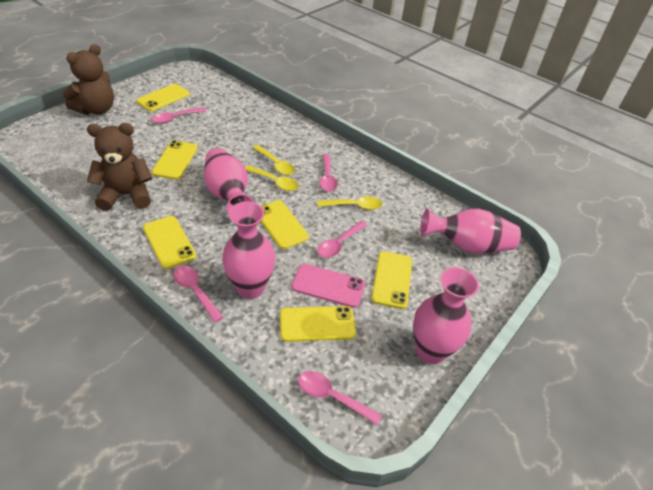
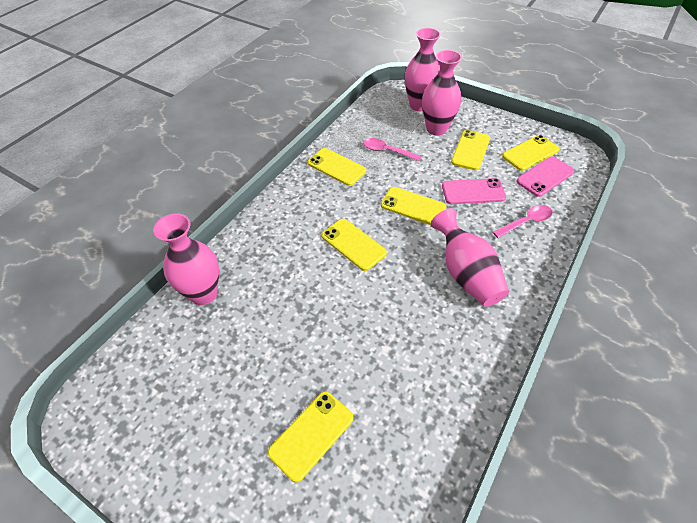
brown teddy bear: 2 -> 0
pink phone: 1 -> 2
pink spoon: 5 -> 2
yellow spoon: 3 -> 0

